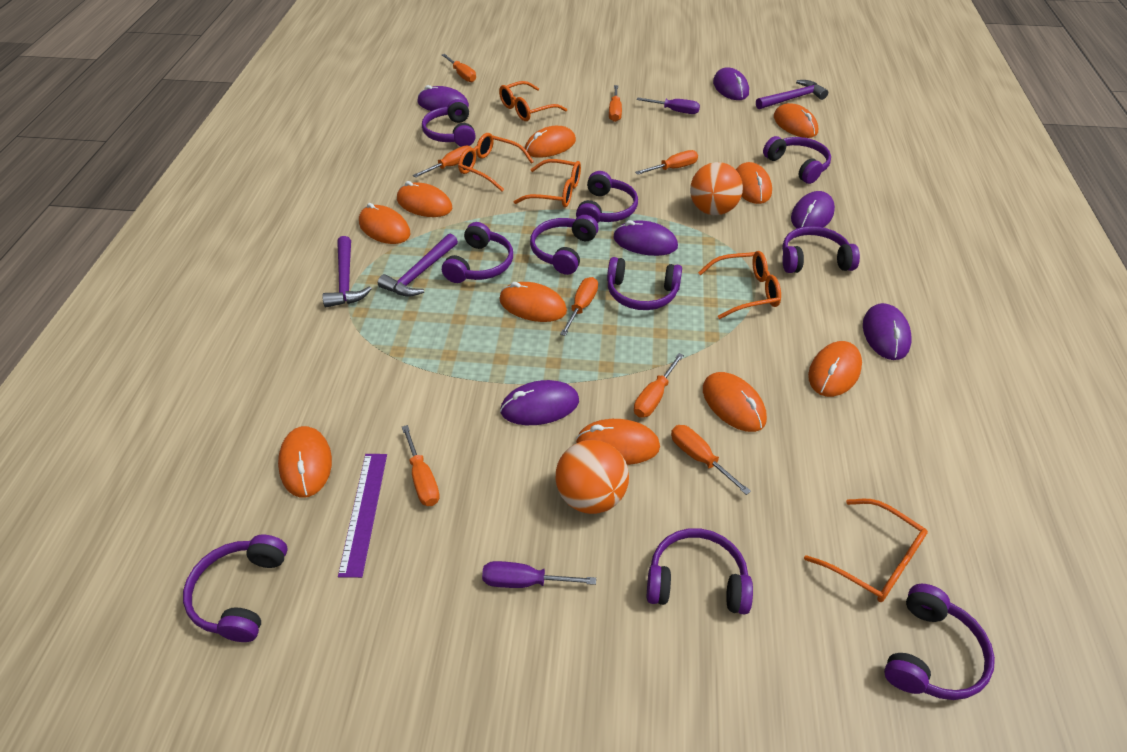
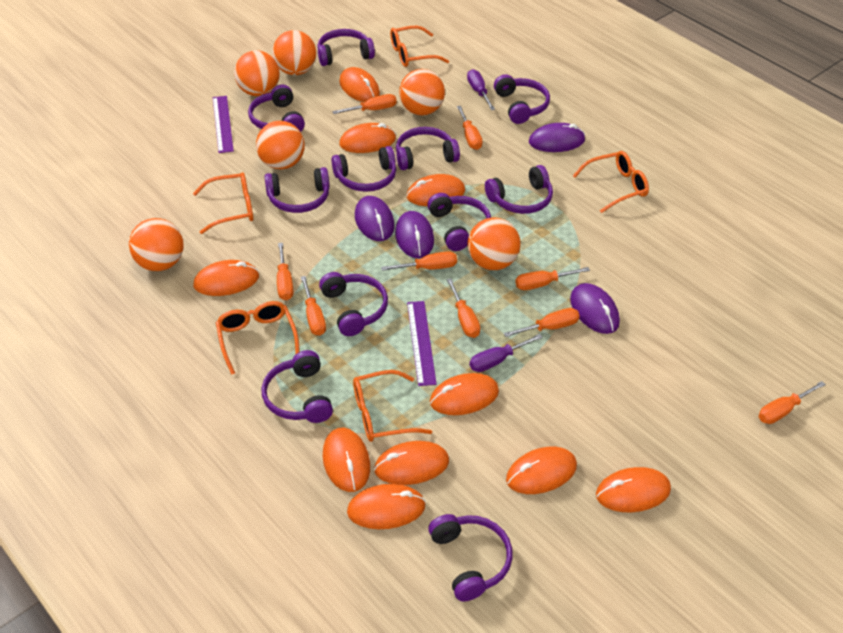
orange ball: 2 -> 6
orange screwdriver: 8 -> 9
purple hammer: 3 -> 0
purple headphones: 10 -> 11
purple mouse: 6 -> 4
purple ruler: 1 -> 2

